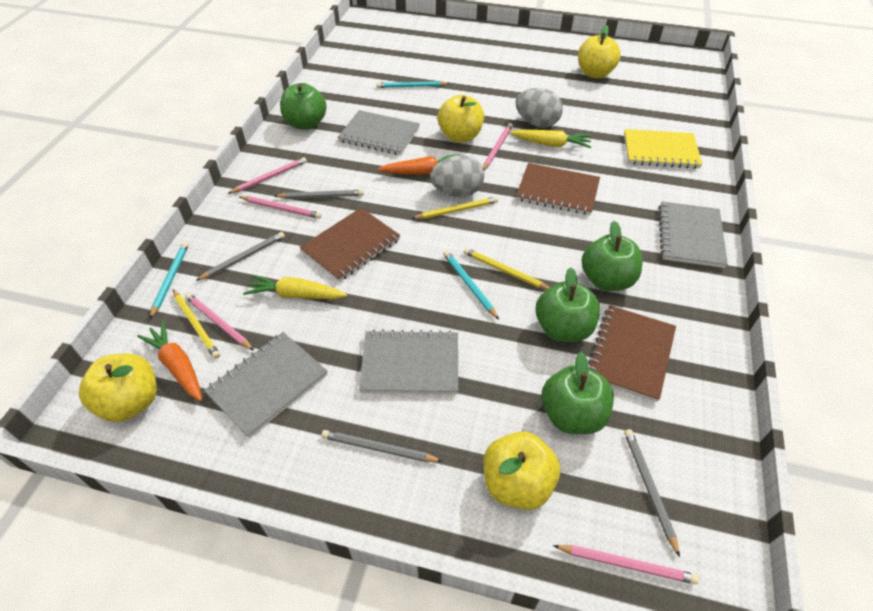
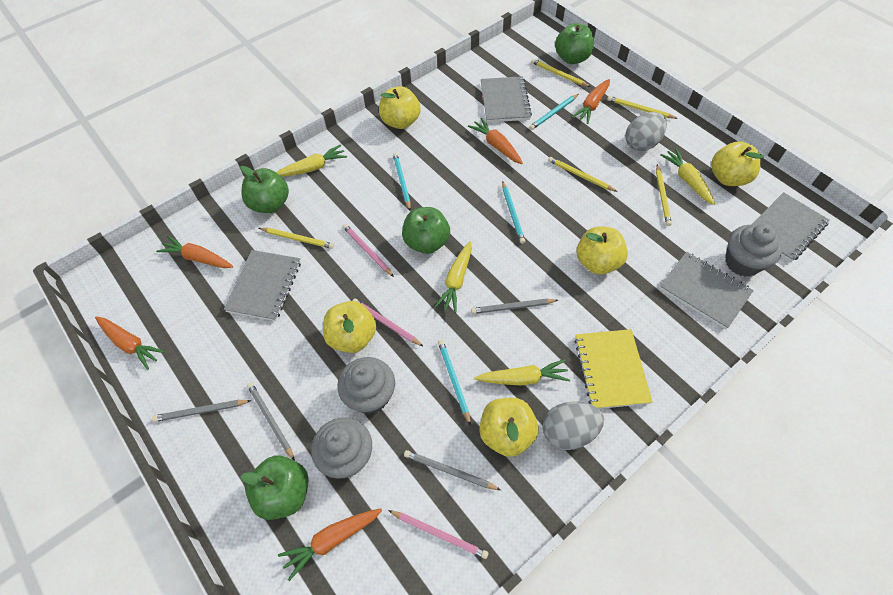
brown notebook: 3 -> 0
grey cupcake: 0 -> 3
orange carrot: 2 -> 5
pink pencil: 5 -> 3
turquoise pencil: 3 -> 4
yellow apple: 4 -> 5
yellow carrot: 2 -> 4
yellow pencil: 3 -> 5

